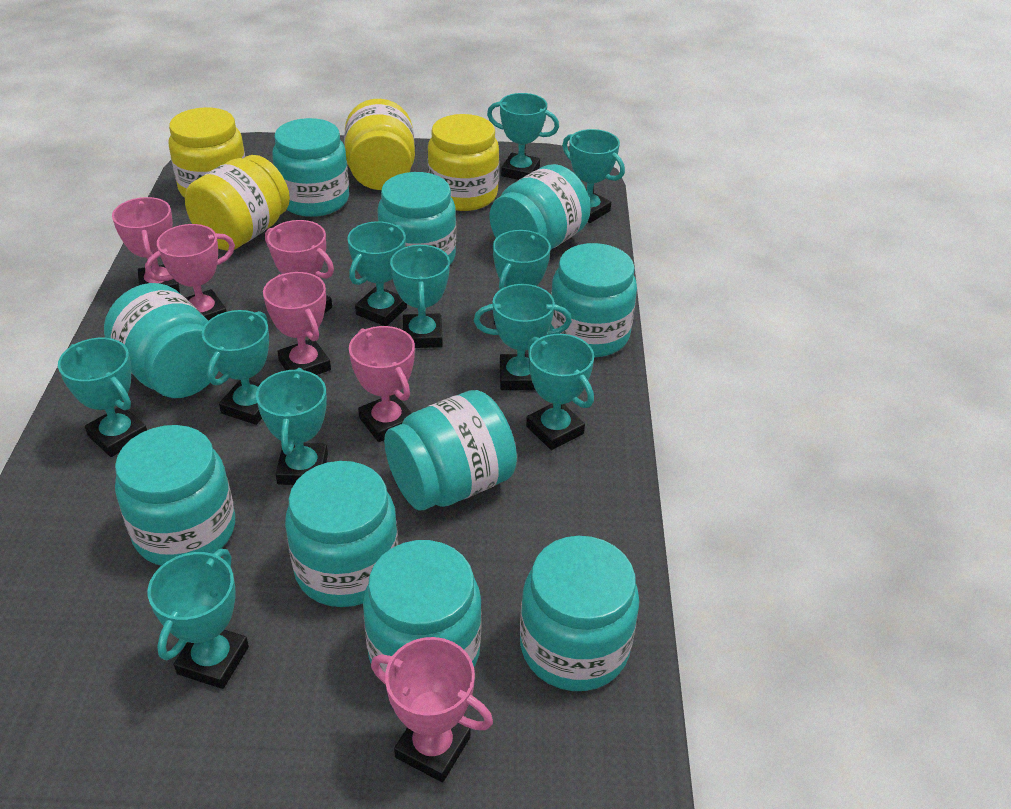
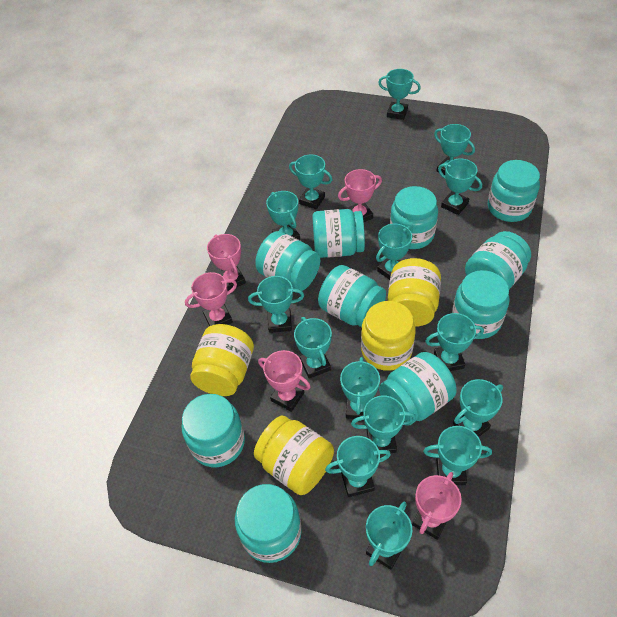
pink trophy: 6 -> 5
turquoise trophy: 11 -> 15

